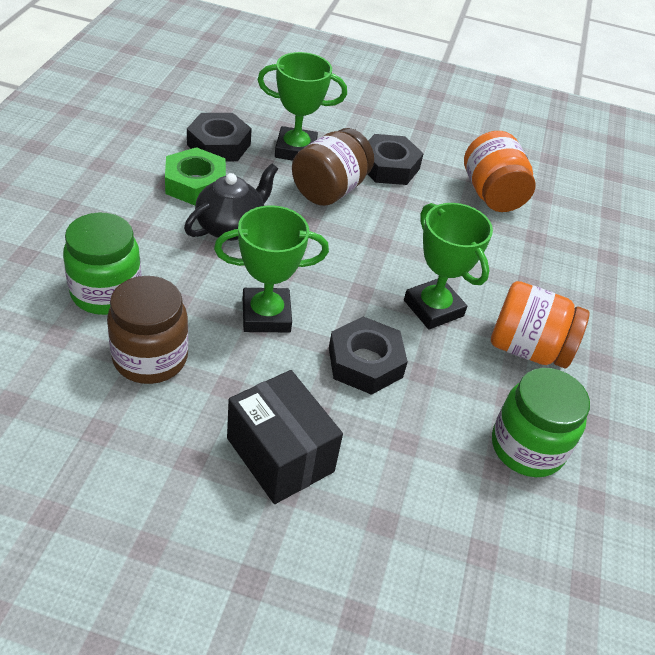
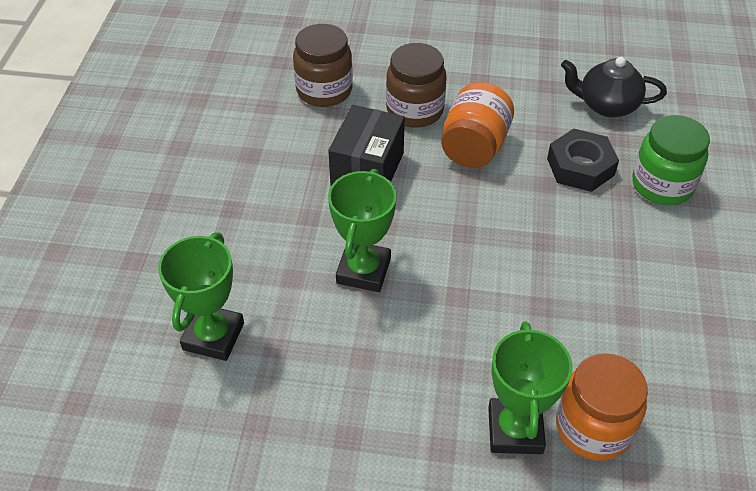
black nut: 3 -> 1
green jar: 2 -> 1
green nut: 1 -> 0

